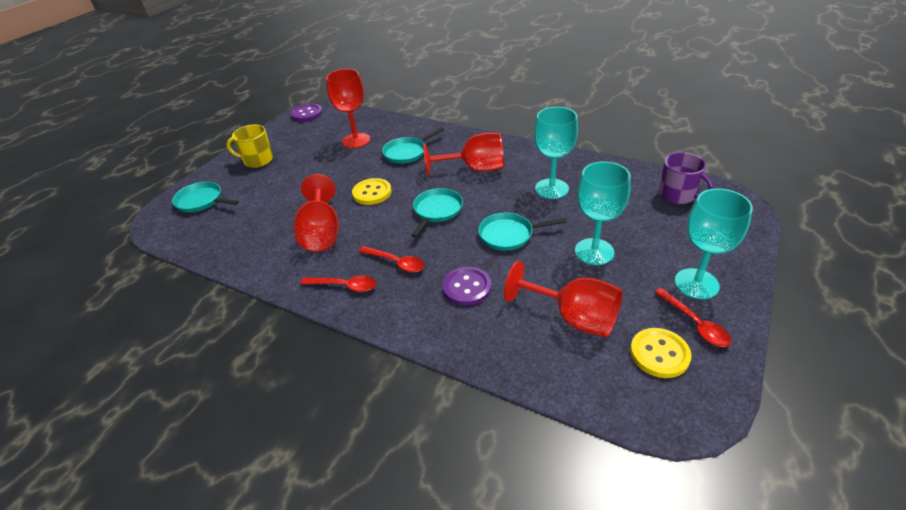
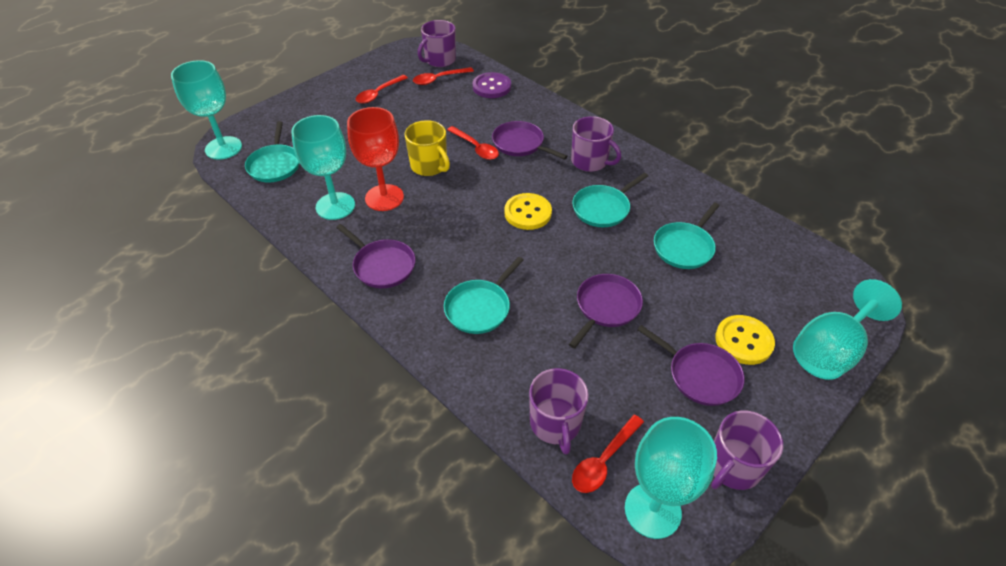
purple button: 2 -> 1
purple mug: 1 -> 4
purple pan: 0 -> 4
red goblet: 4 -> 1
red spoon: 3 -> 4
turquoise goblet: 3 -> 4

